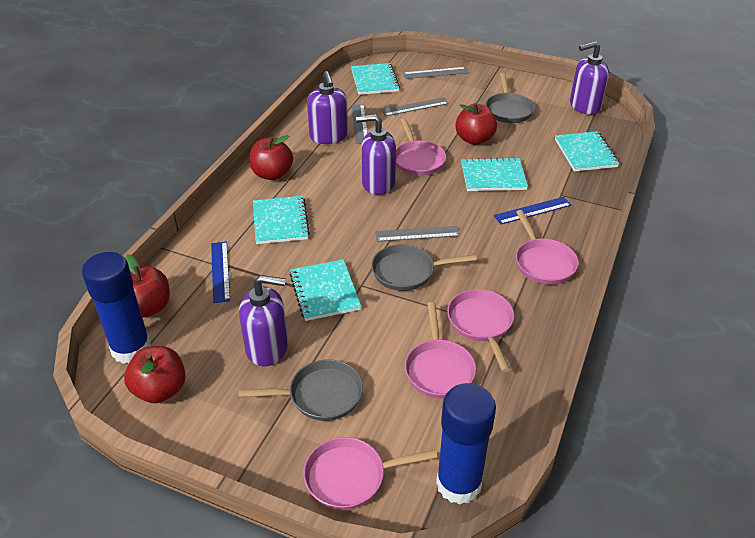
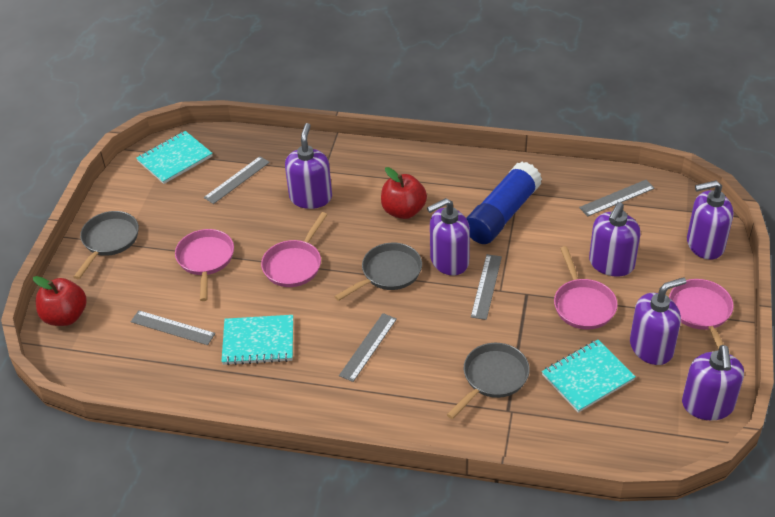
blue glue stick: 2 -> 1
blue ruler: 2 -> 0
grey ruler: 4 -> 5
pink pan: 5 -> 4
purple soap dispenser: 4 -> 6
red apple: 4 -> 2
turquoise notebook: 5 -> 3

